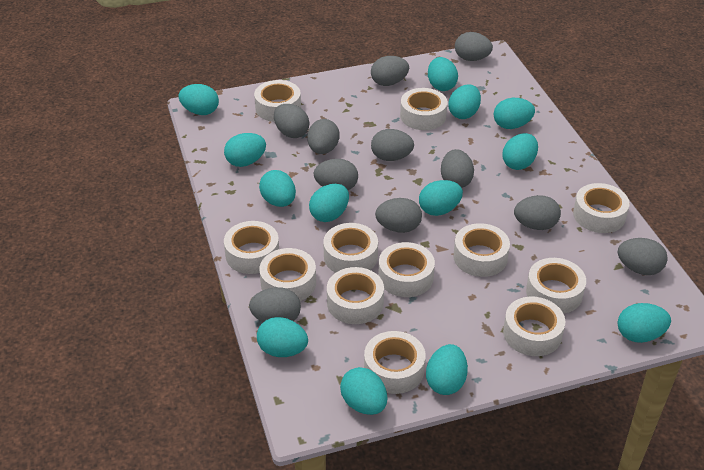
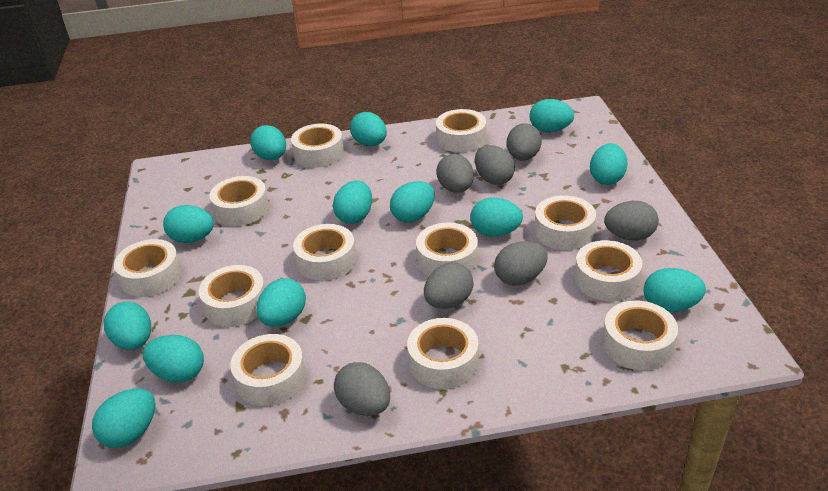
grey egg: 11 -> 7

